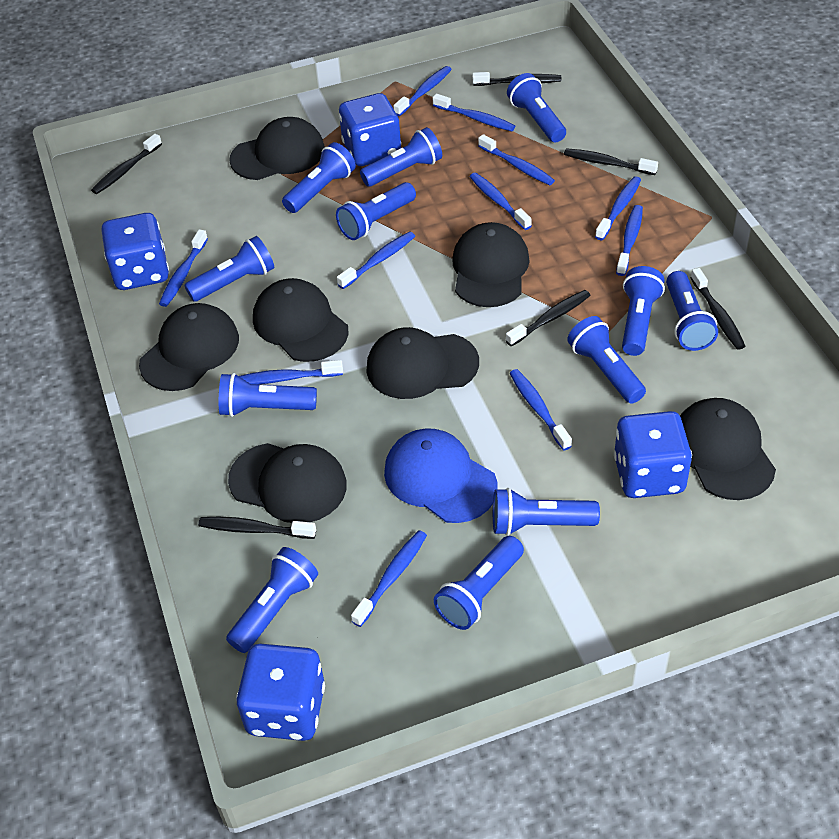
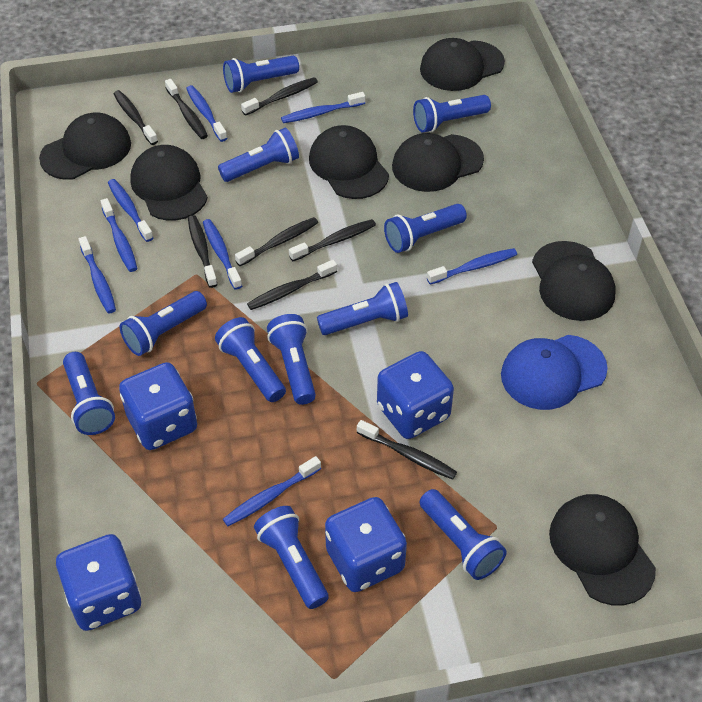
black toothbrush: 6 -> 8
blue flashlight: 12 -> 11
blue toothbrush: 11 -> 8

